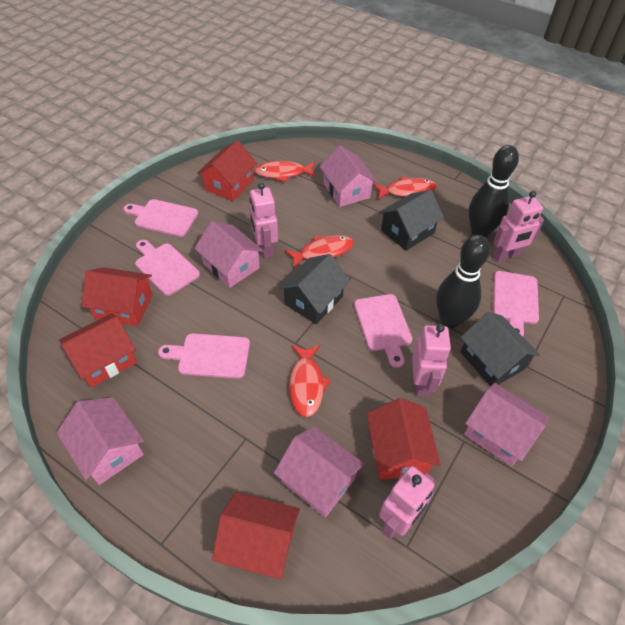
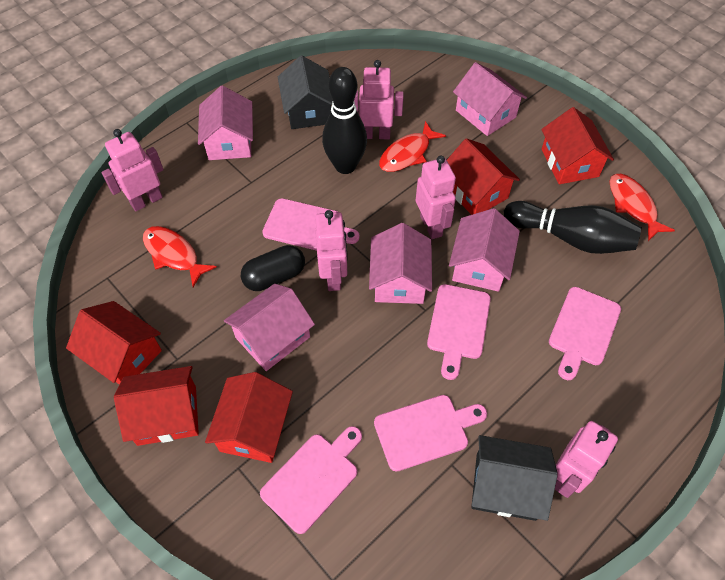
black capsule: 0 -> 1
black house: 3 -> 2
pink robot: 4 -> 5
red fish: 4 -> 3

